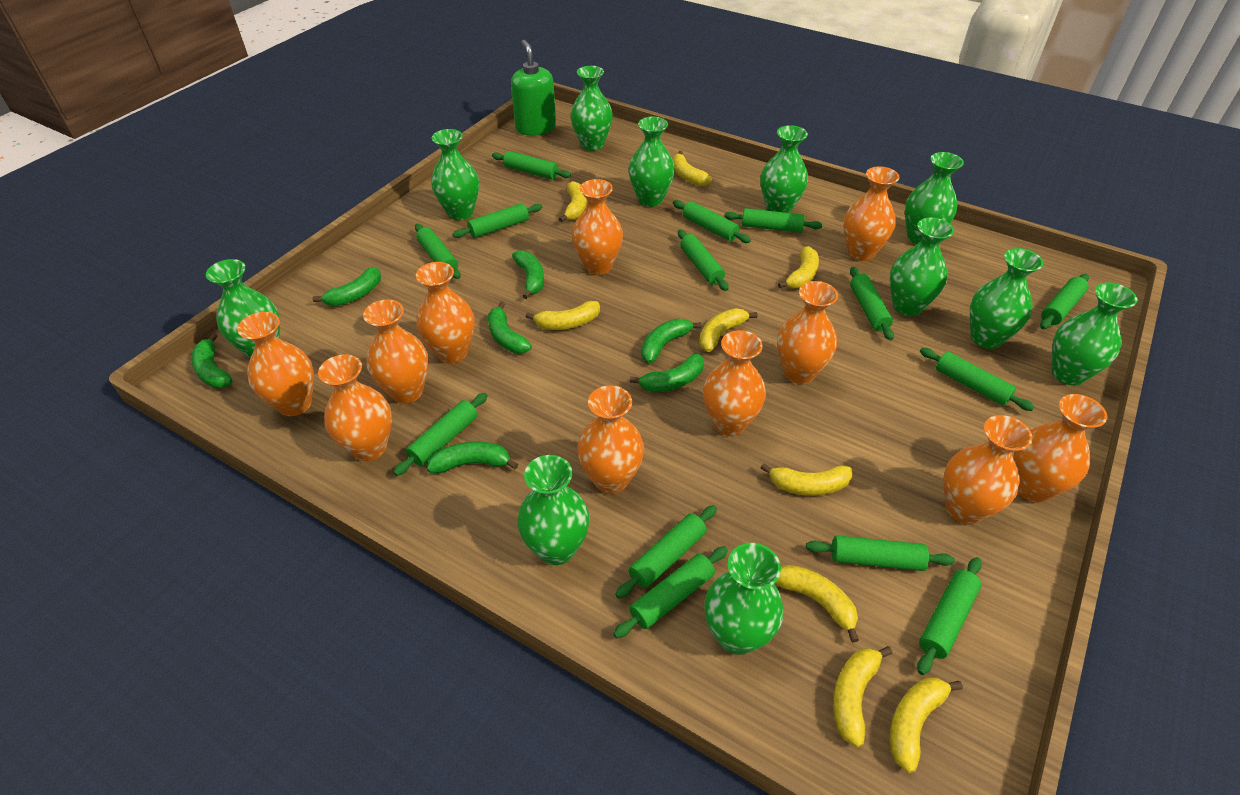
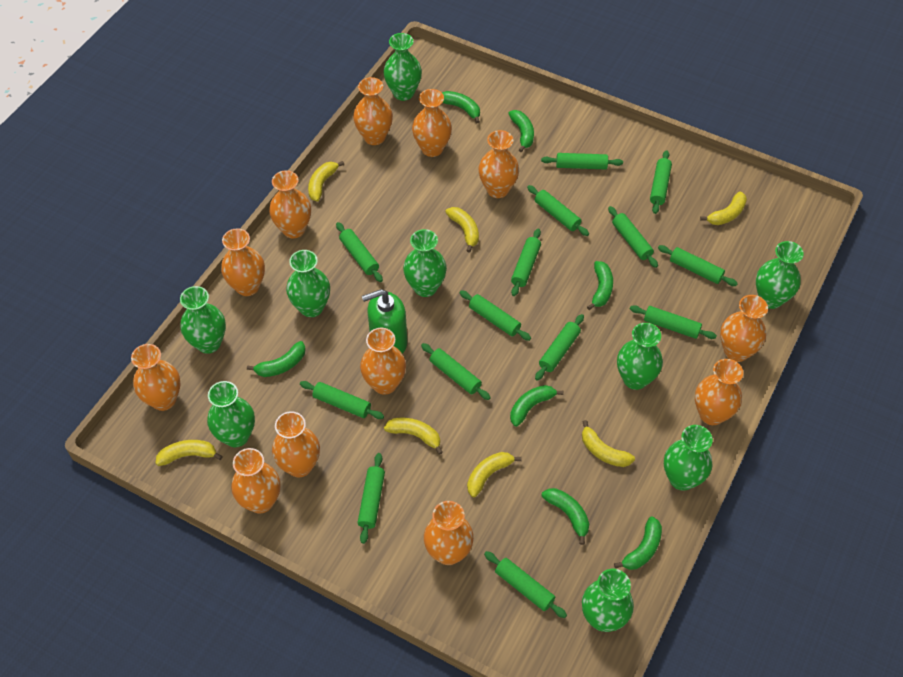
green vase: 11 -> 9
orange vase: 11 -> 12
yellow banana: 9 -> 7

